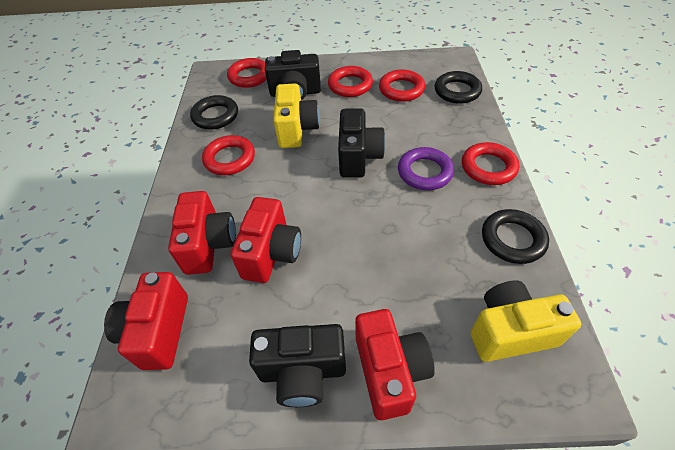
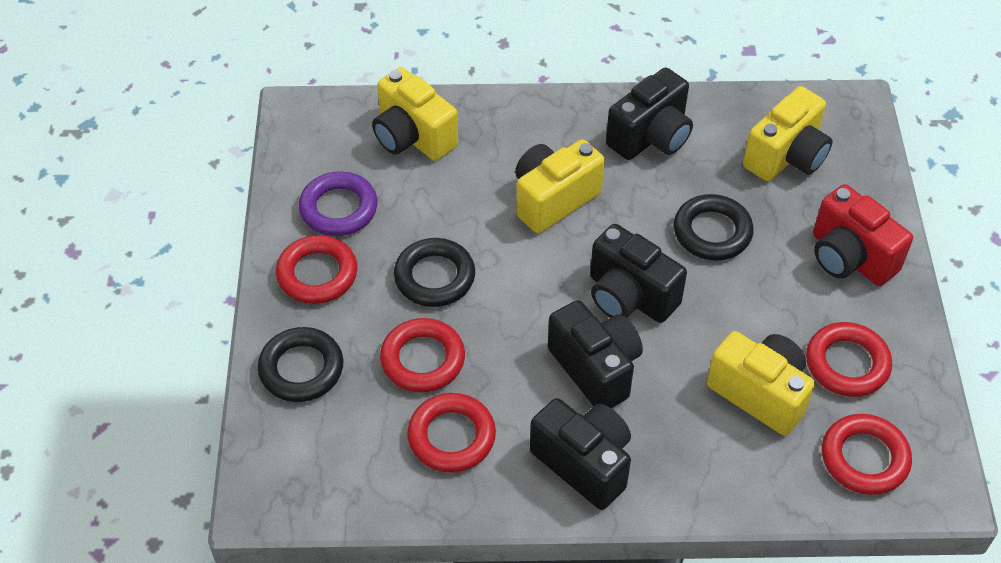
black camera: 3 -> 4
red camera: 4 -> 1
yellow camera: 2 -> 4

